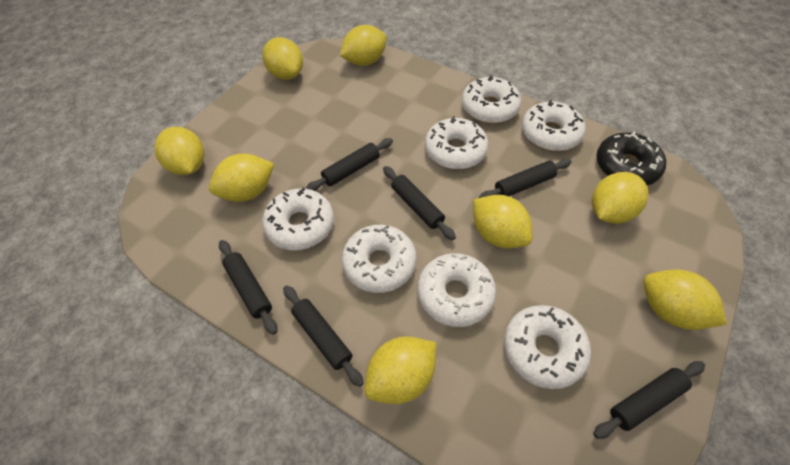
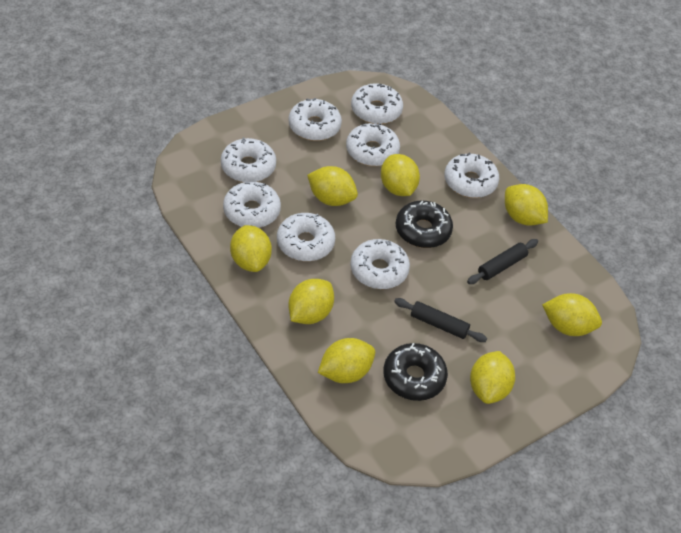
black donut: 1 -> 2
black rolling pin: 6 -> 2
white donut: 7 -> 8

